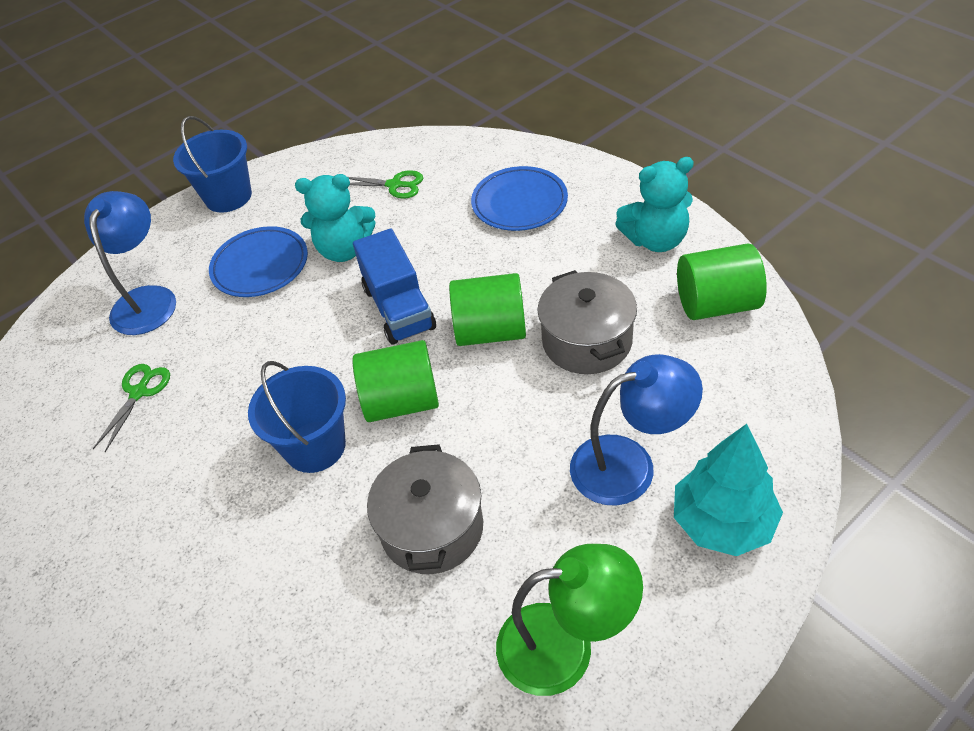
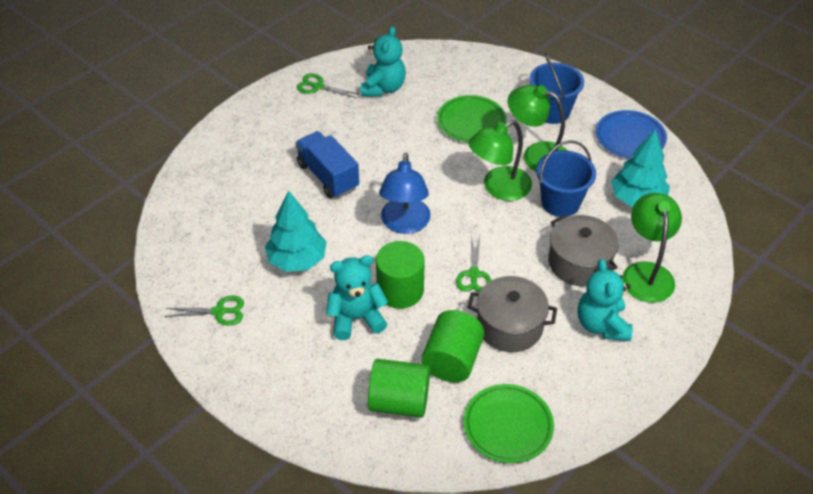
blue lamp: 2 -> 1
blue plate: 2 -> 1
green lamp: 1 -> 3
green plate: 0 -> 2
green scissors: 2 -> 3
turquoise teddy bear: 2 -> 3
turquoise tree: 1 -> 2

